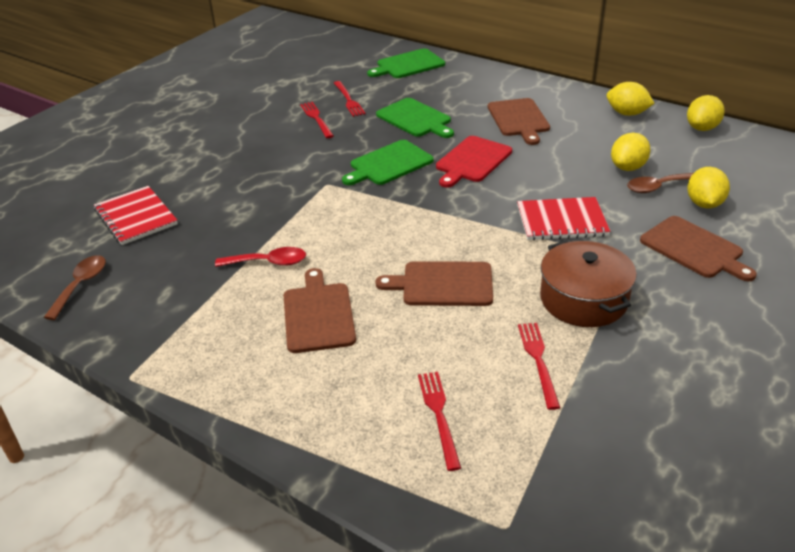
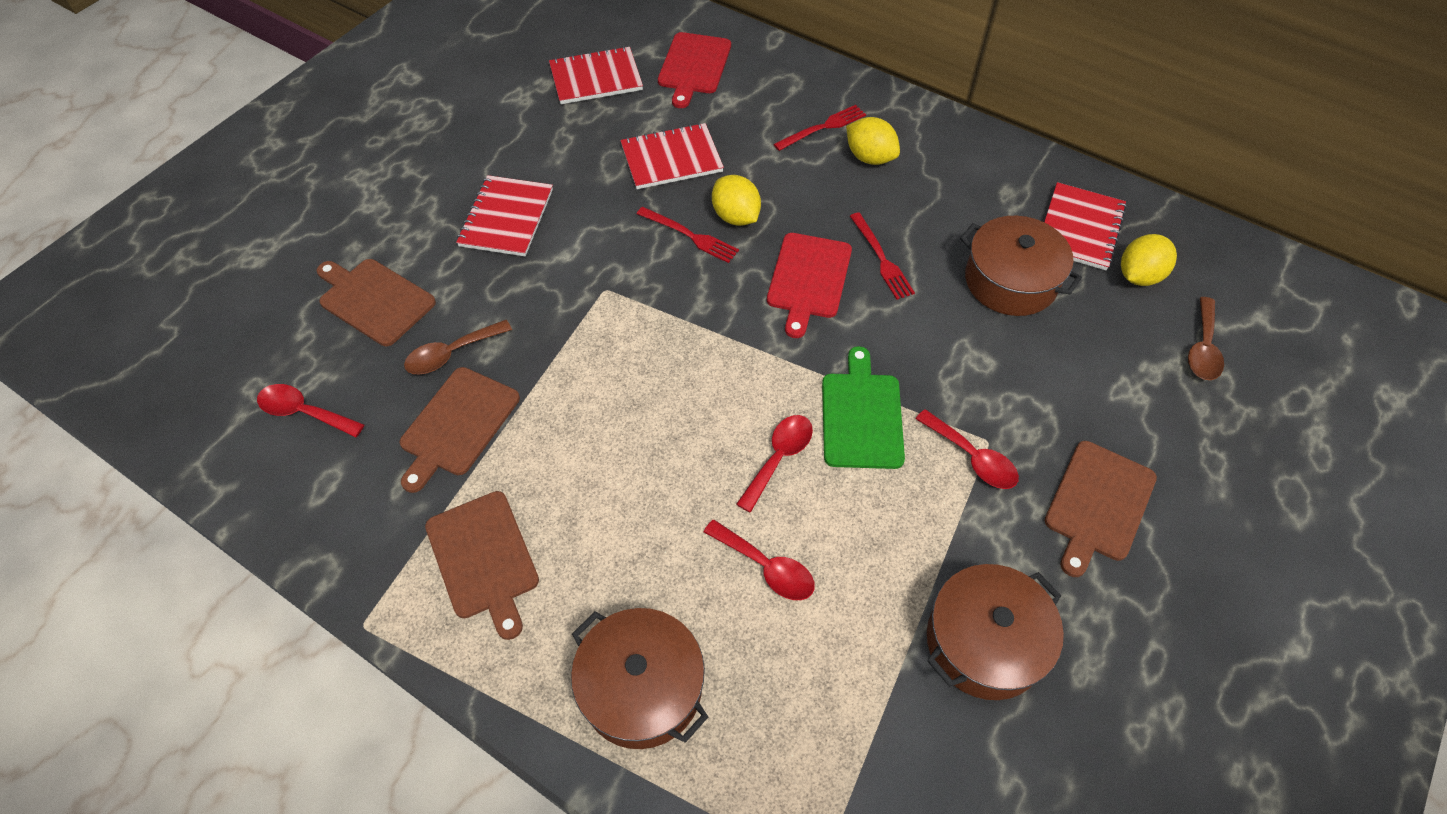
brown pot: 1 -> 3
green cutting board: 3 -> 1
red cutting board: 1 -> 2
red fork: 4 -> 3
red notebook: 2 -> 4
red spoon: 1 -> 4
yellow lemon: 4 -> 3

